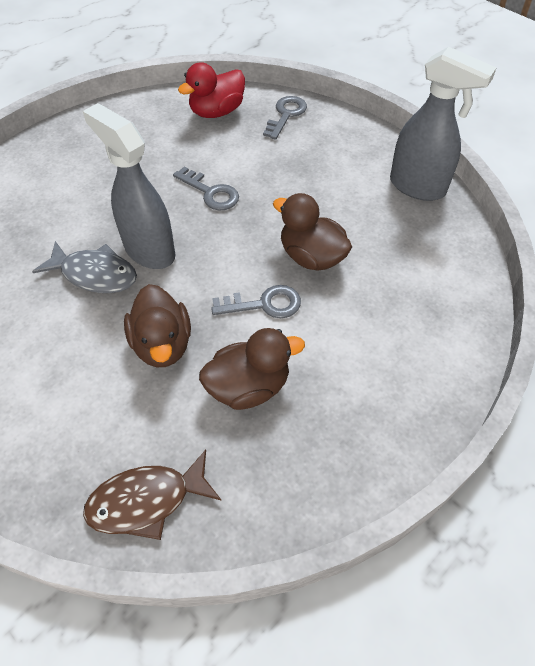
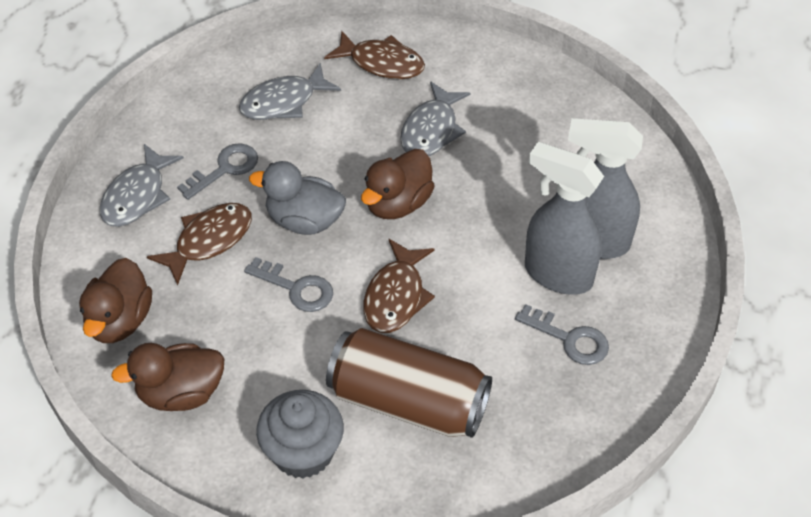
brown can: 0 -> 1
brown fish: 1 -> 3
grey cupcake: 0 -> 1
grey duck: 0 -> 1
grey fish: 1 -> 3
red duck: 1 -> 0

